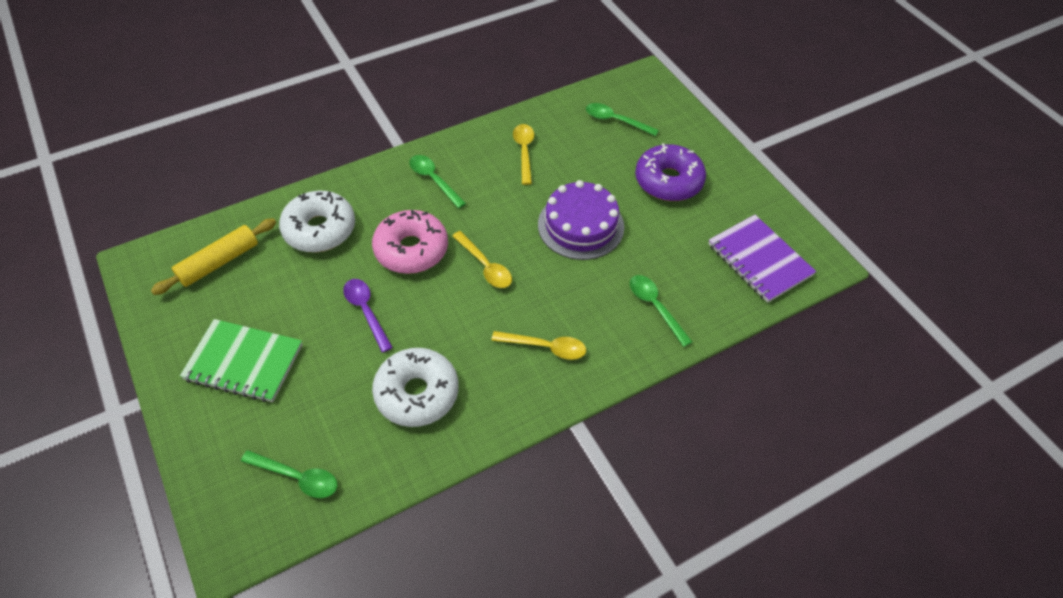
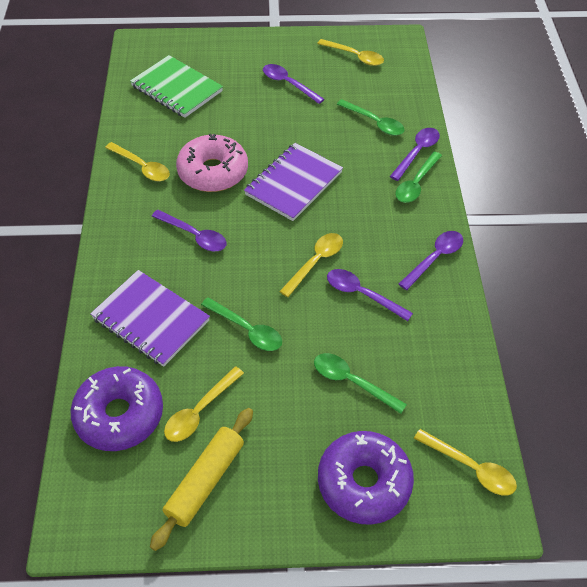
purple cake: 1 -> 0
purple donut: 1 -> 2
purple notebook: 1 -> 2
purple spoon: 1 -> 5
white donut: 2 -> 0
yellow spoon: 3 -> 5

